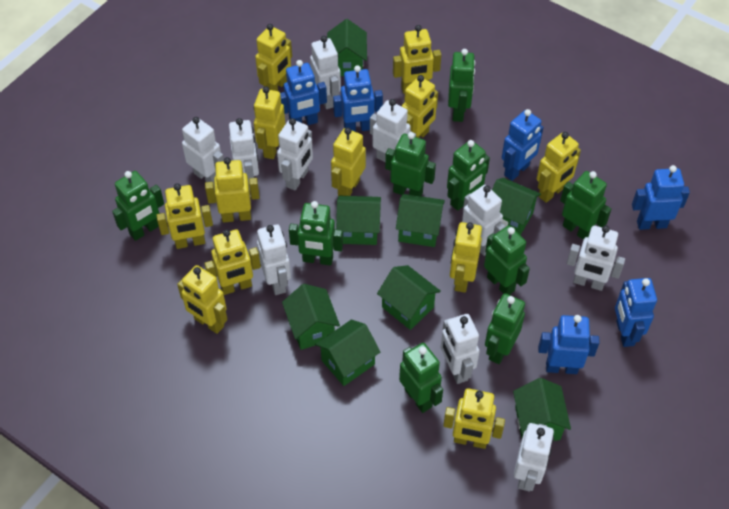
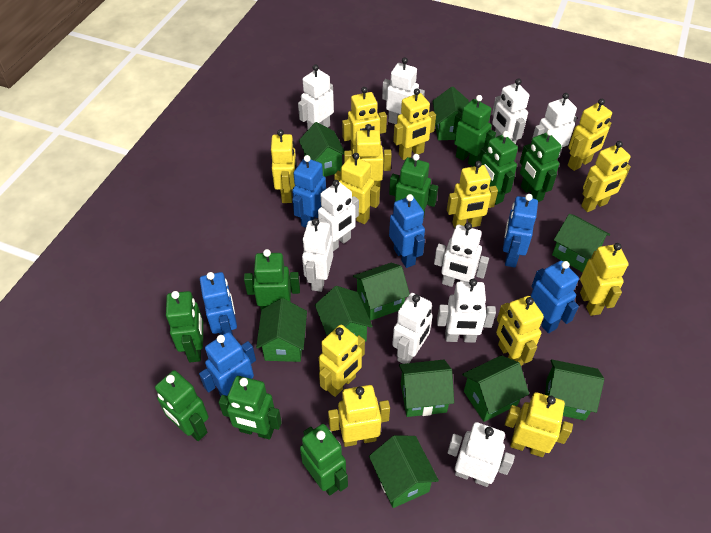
green house: 8 -> 10
yellow robot: 12 -> 13

